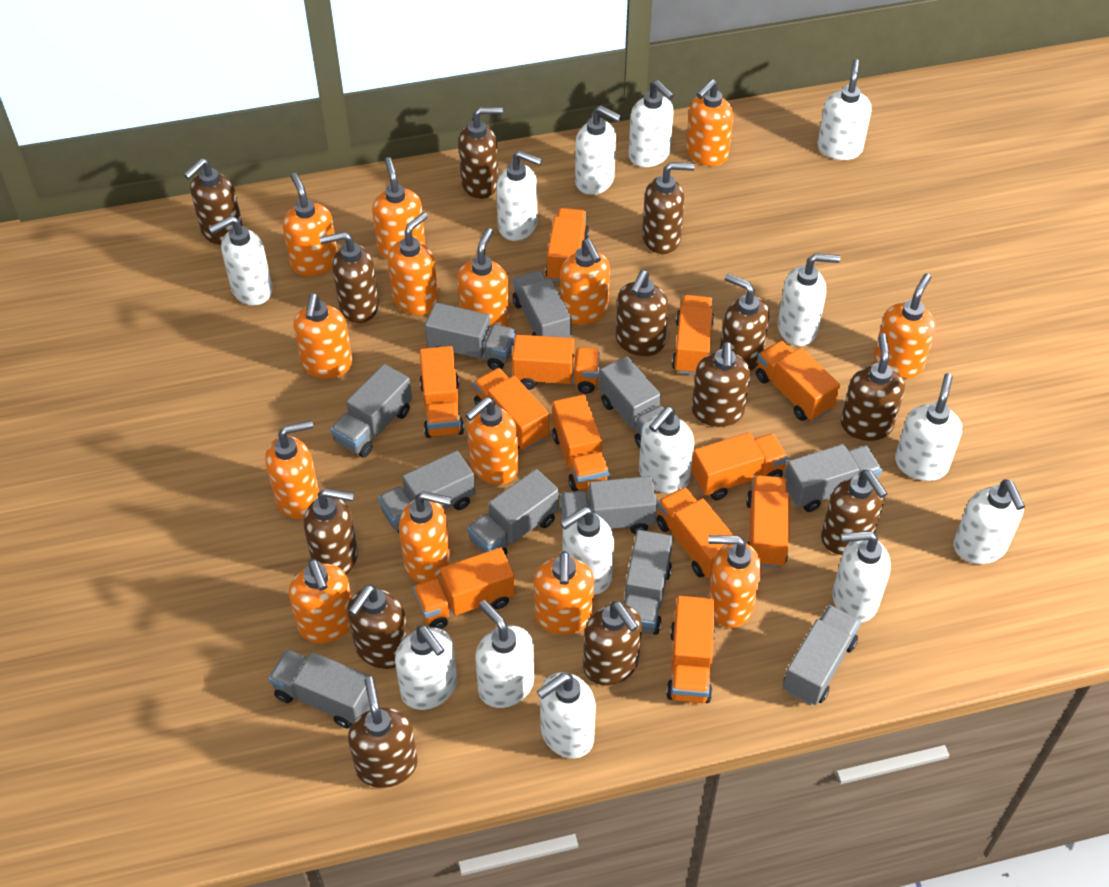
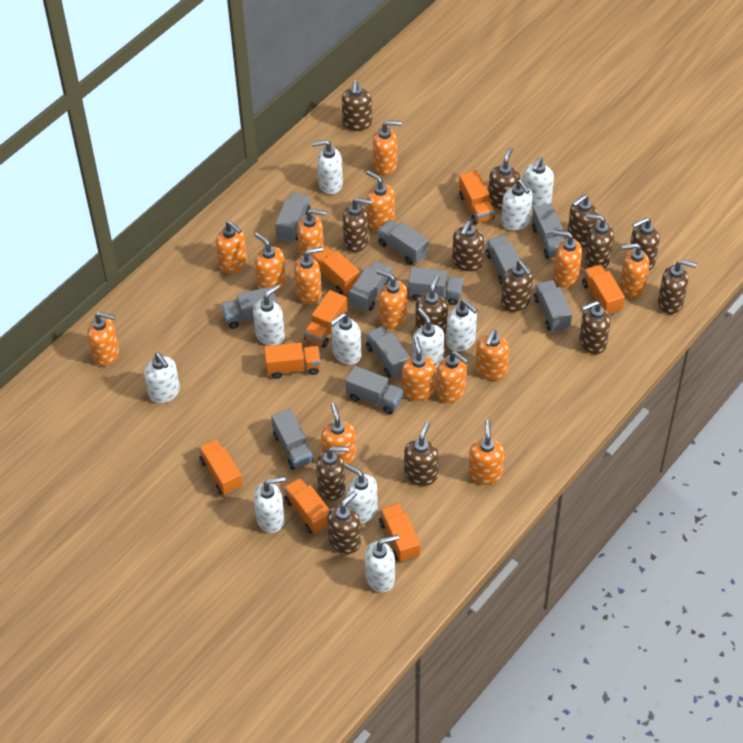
brown soap dispenser: 13 -> 14
orange soap dispenser: 14 -> 15
orange truck: 12 -> 8
white soap dispenser: 14 -> 11

